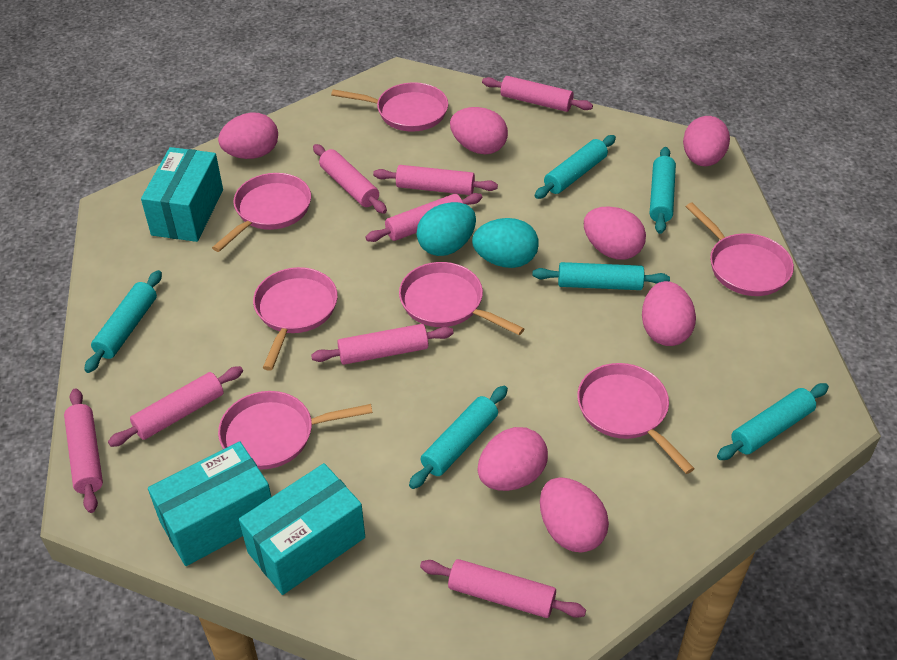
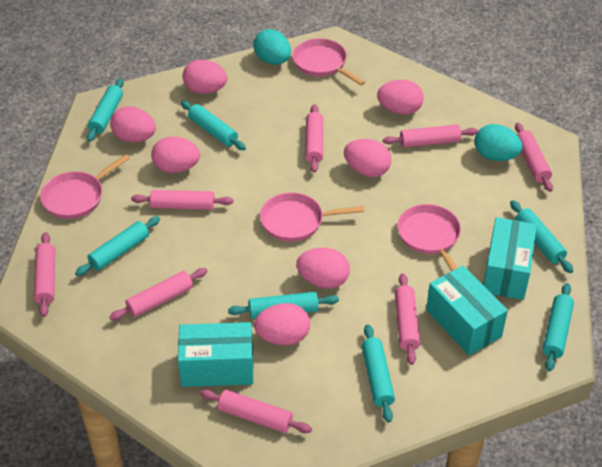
pink pan: 7 -> 4
turquoise rolling pin: 6 -> 7

